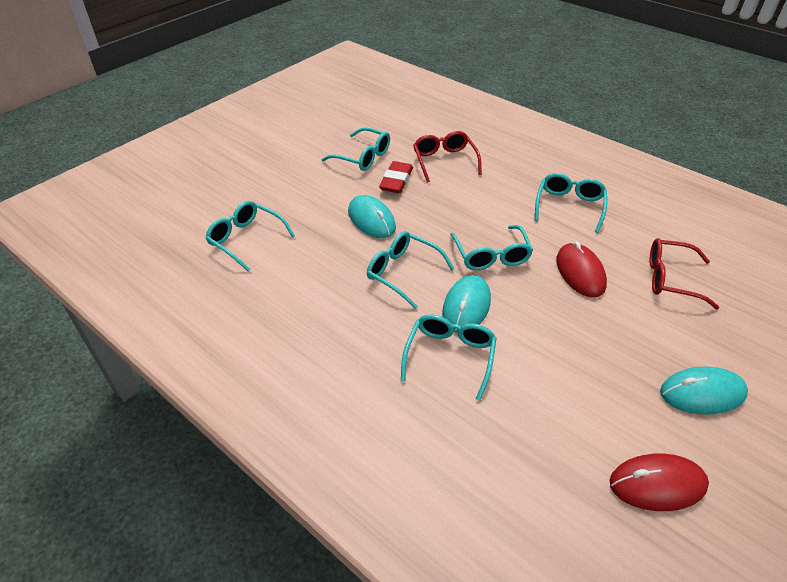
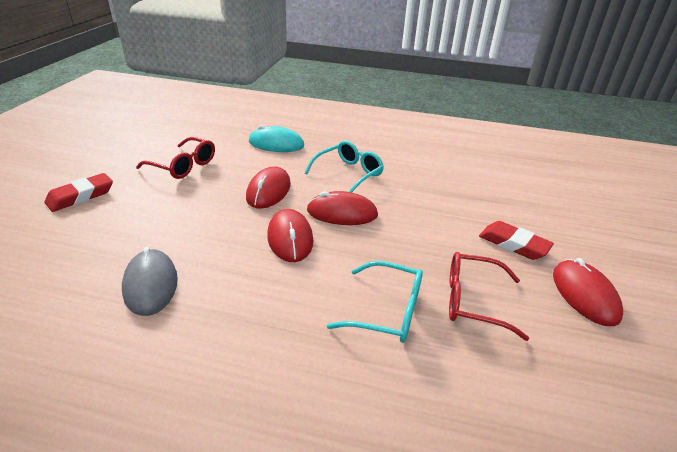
grey mouse: 0 -> 1
red eraser: 1 -> 2
red mouse: 2 -> 4
turquoise glasses: 6 -> 2
turquoise mouse: 3 -> 1

